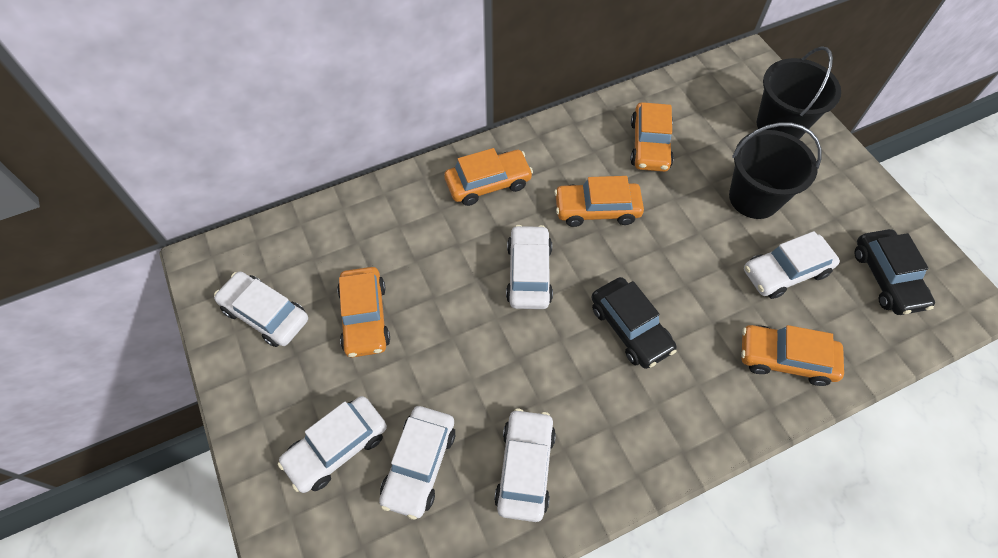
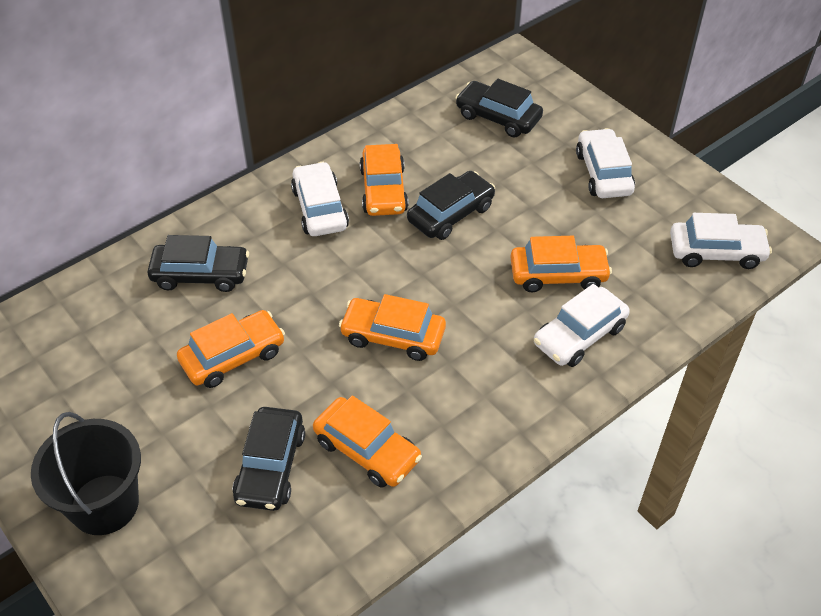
black bucket: 2 -> 1
black car: 2 -> 4
white car: 6 -> 4

